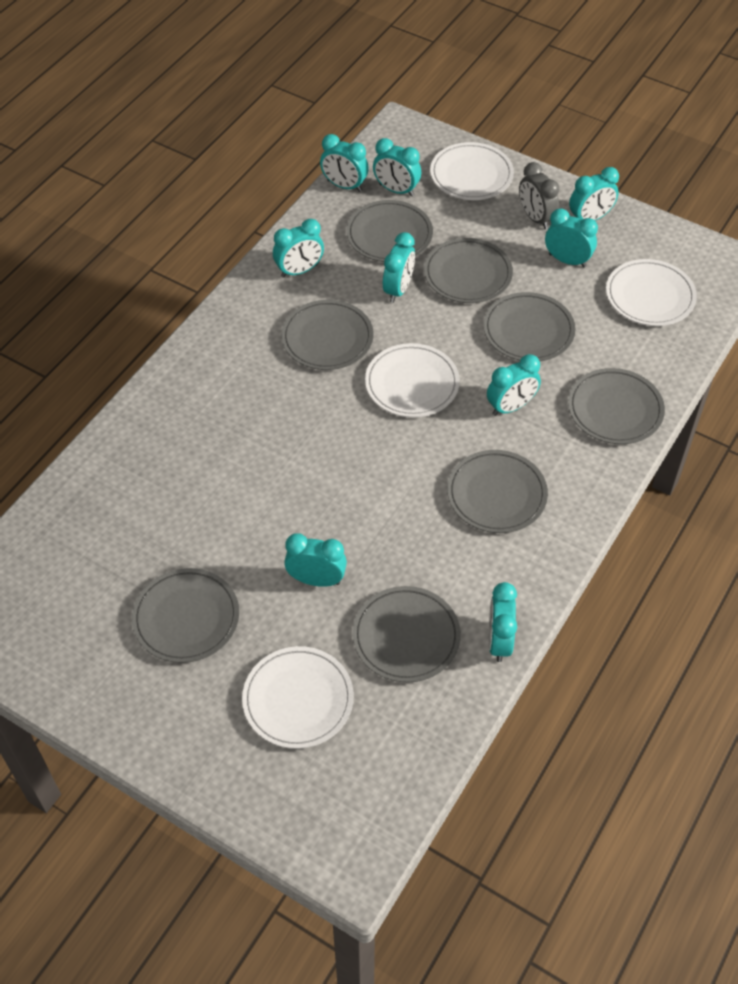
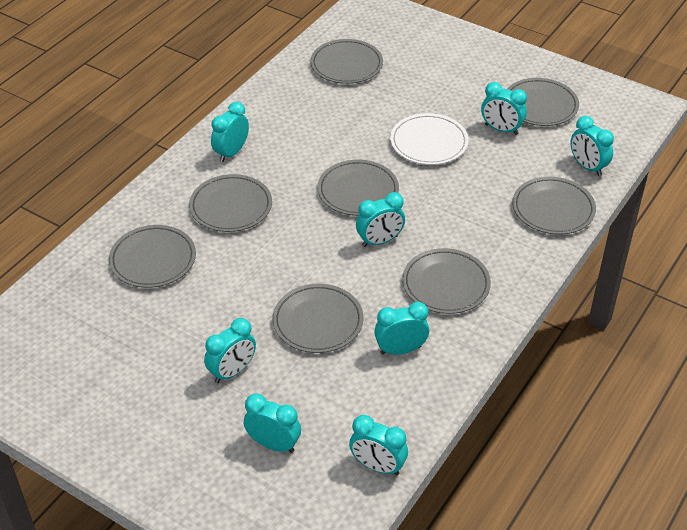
grey clock: 1 -> 0
turquoise clock: 9 -> 8
white plate: 4 -> 1

